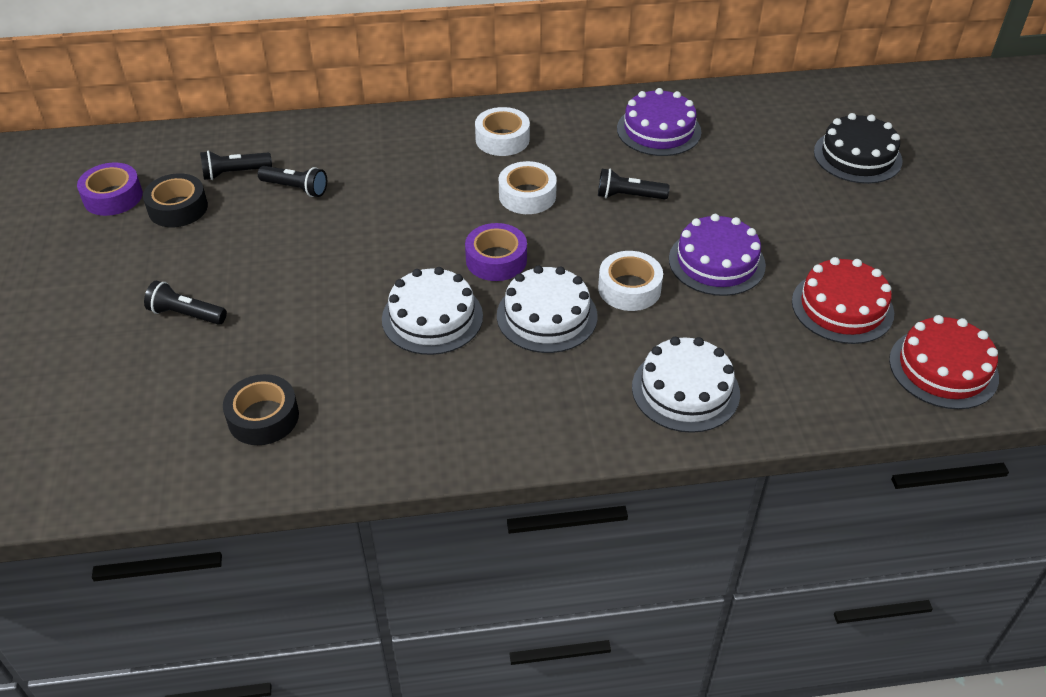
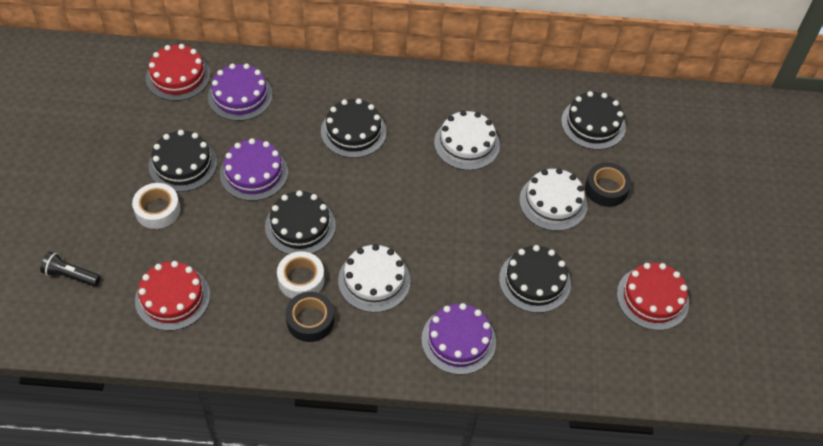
black cake: 1 -> 5
black flashlight: 4 -> 1
purple cake: 2 -> 3
purple tape: 2 -> 0
red cake: 2 -> 3
white tape: 3 -> 2

